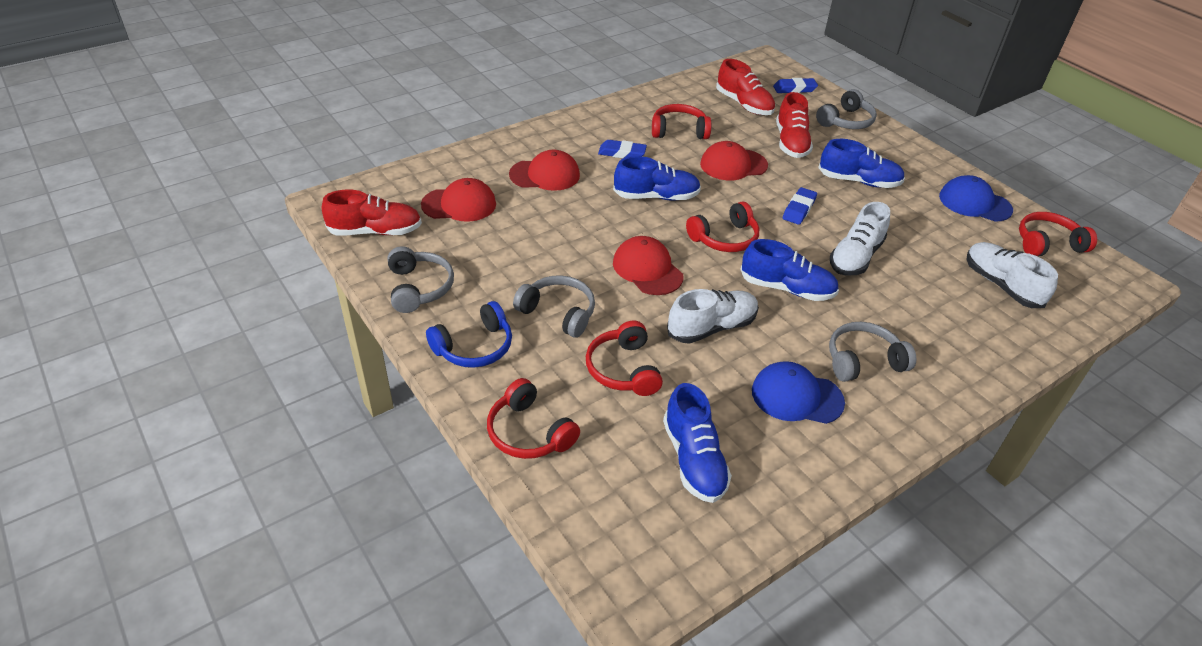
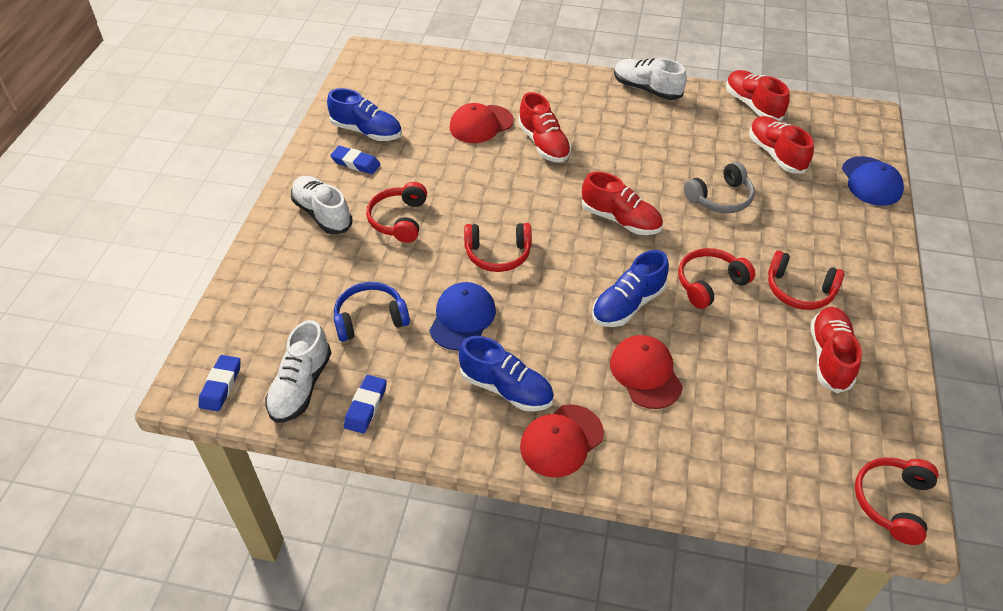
blue shoe: 4 -> 3
grey headphones: 4 -> 1
red cap: 4 -> 3
red shoe: 3 -> 5

